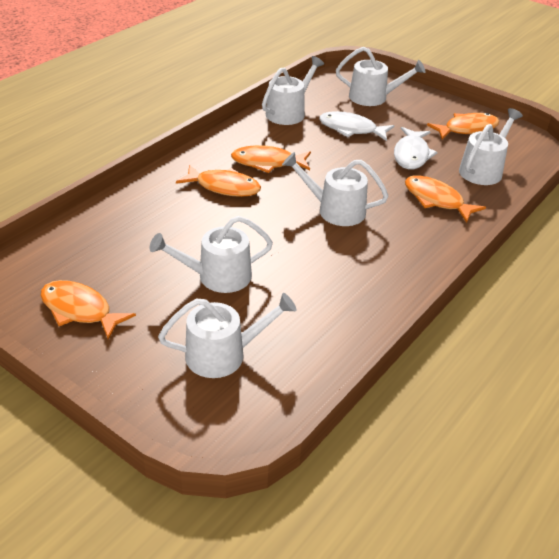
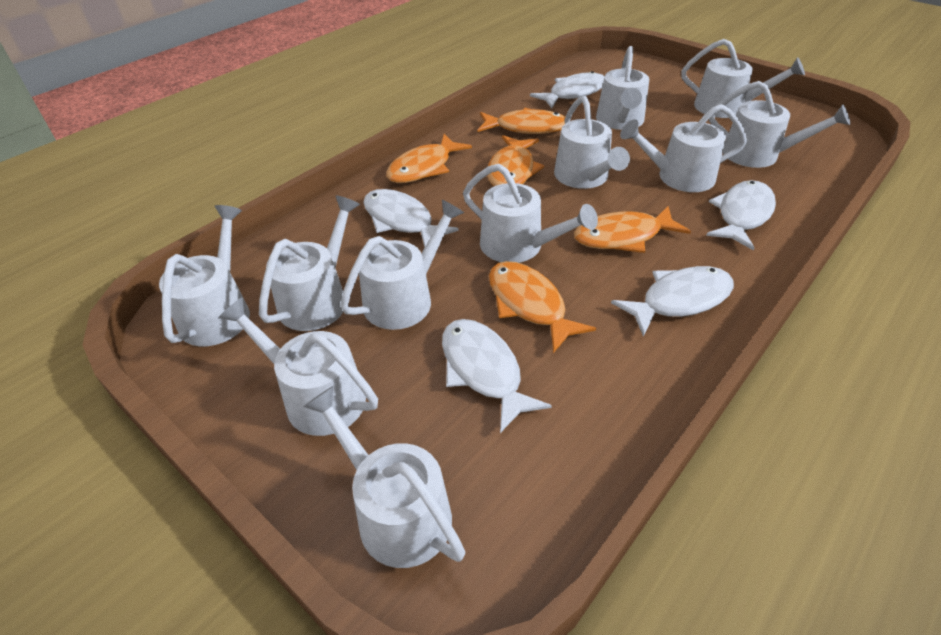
white fish: 2 -> 5
white watering can: 6 -> 11

